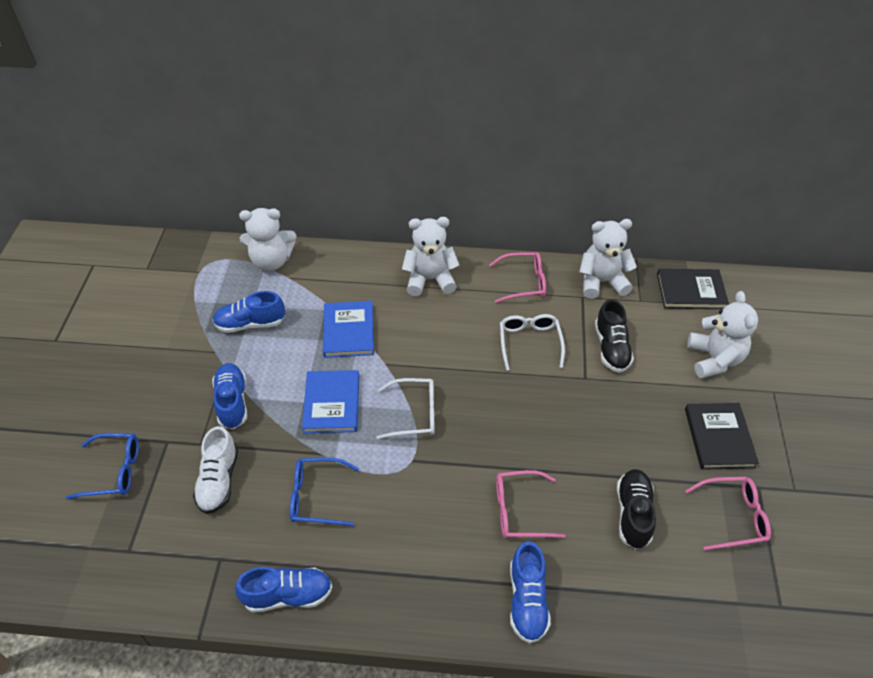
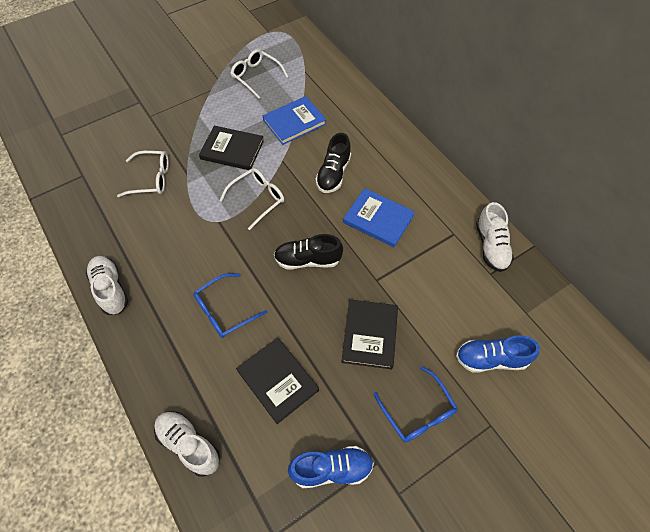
black book: 2 -> 3
blue shoe: 4 -> 2
pink glasses: 3 -> 0
white glasses: 2 -> 3
white shoe: 1 -> 3
white teddy bear: 4 -> 0

